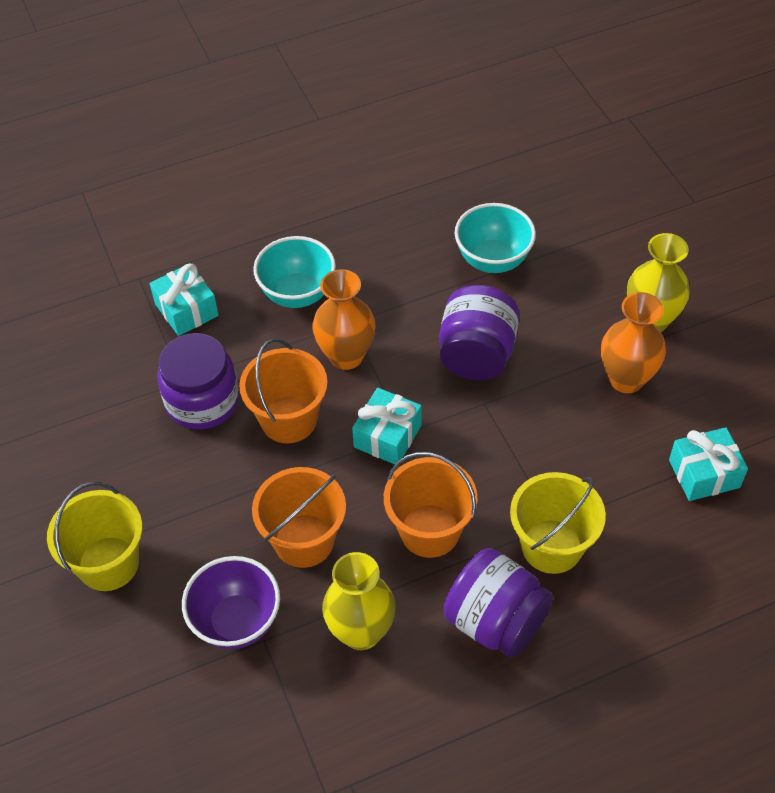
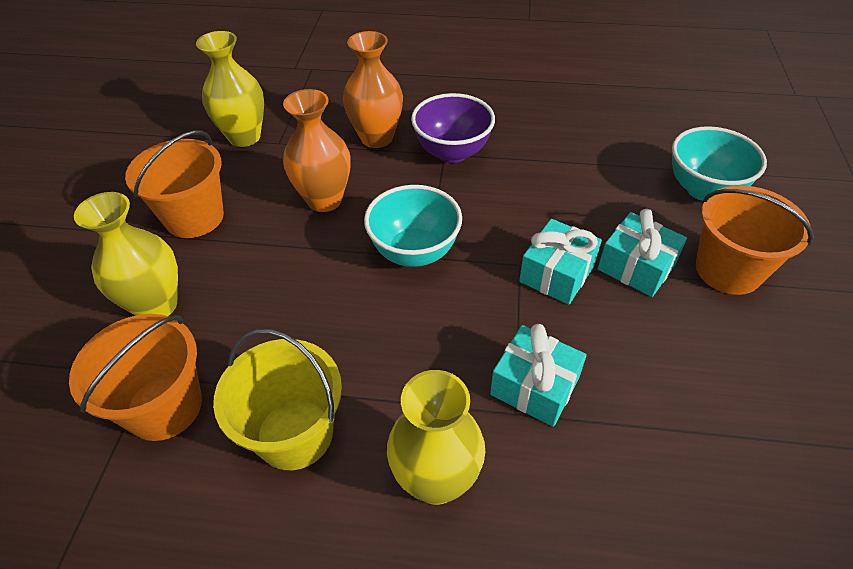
purple jar: 3 -> 0
yellow bucket: 2 -> 1
yellow vase: 2 -> 3

